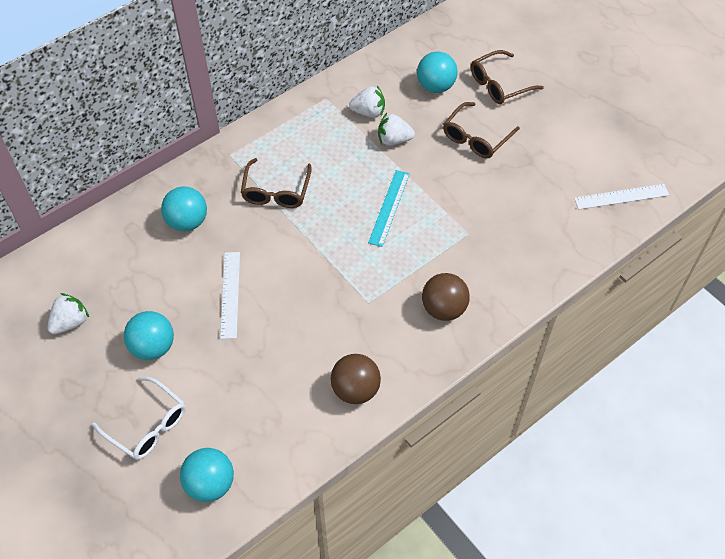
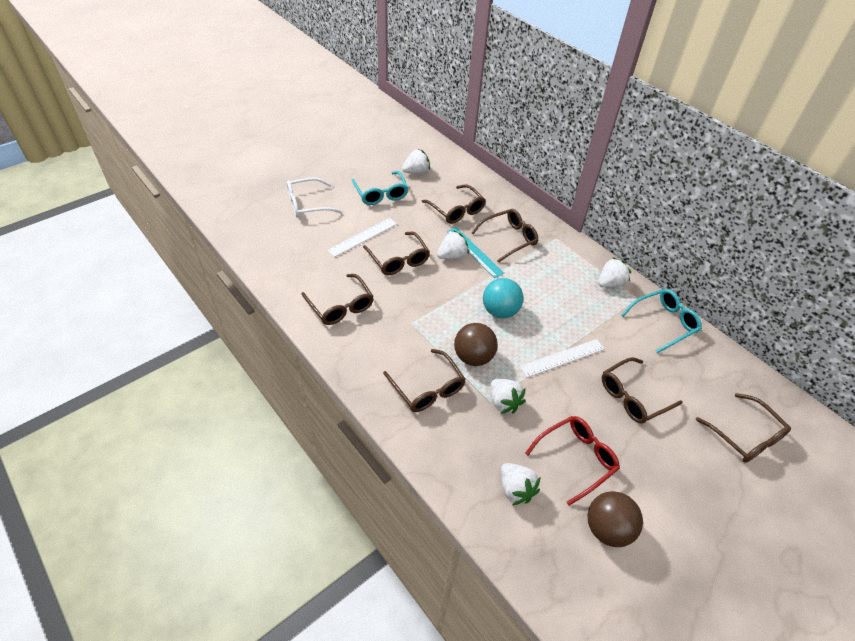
brown glasses: 3 -> 7
red glasses: 0 -> 1
turquoise ball: 4 -> 1
turquoise glasses: 0 -> 2
white strawberry: 3 -> 5

